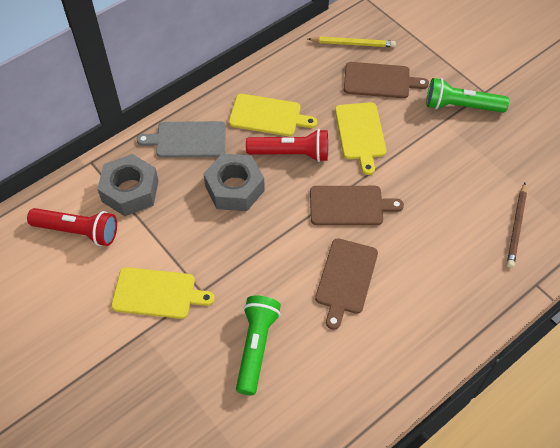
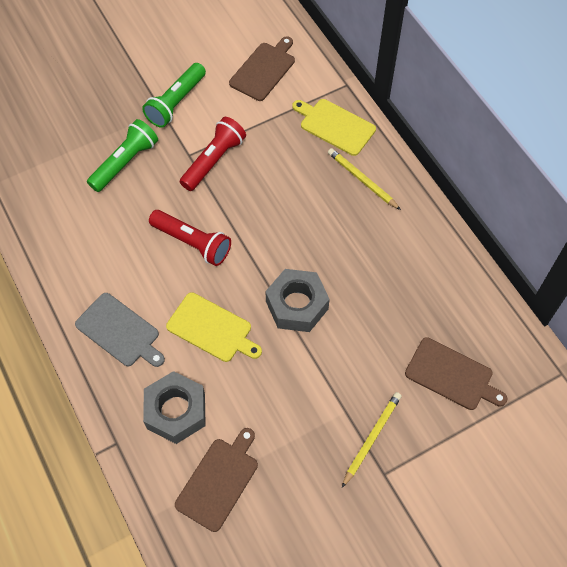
brown pencil: 1 -> 0
yellow cutting board: 3 -> 2
yellow pencil: 1 -> 2

